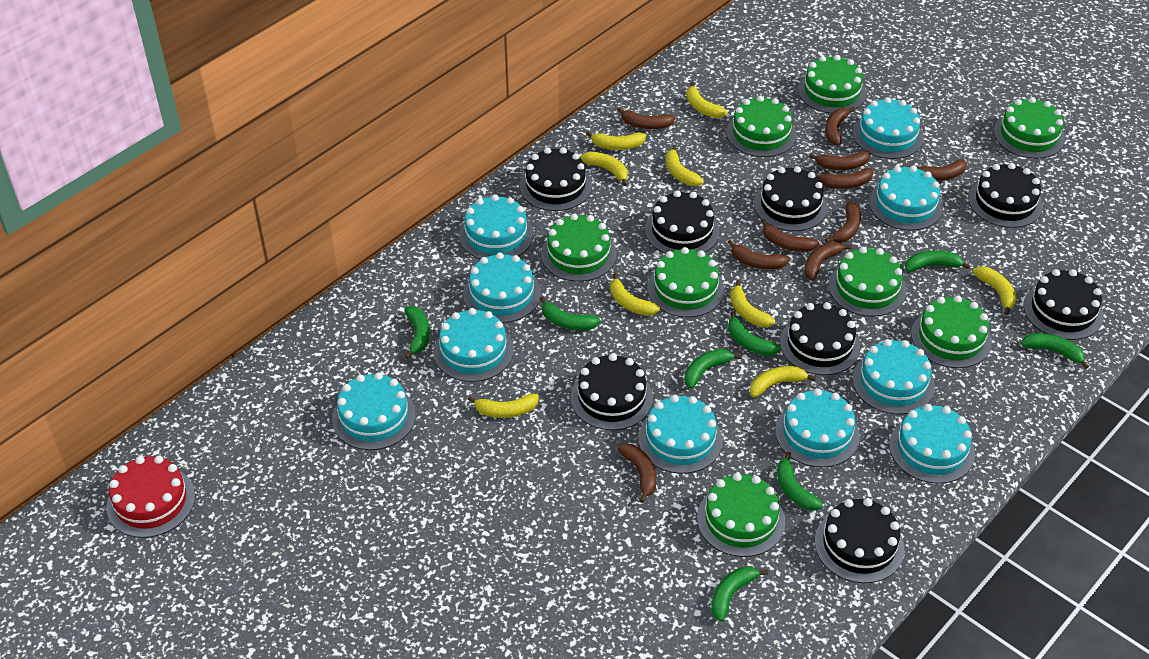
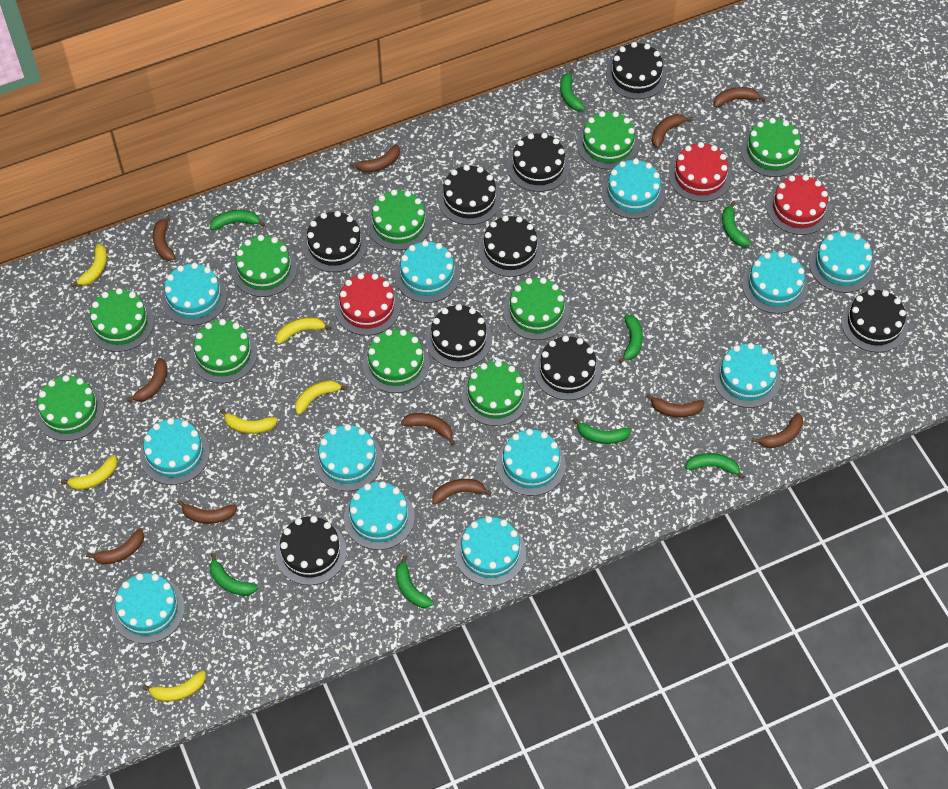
black cake: 8 -> 9
brown banana: 10 -> 11
green cake: 8 -> 10
red cake: 1 -> 3
turquoise cake: 10 -> 12
yellow banana: 9 -> 6

